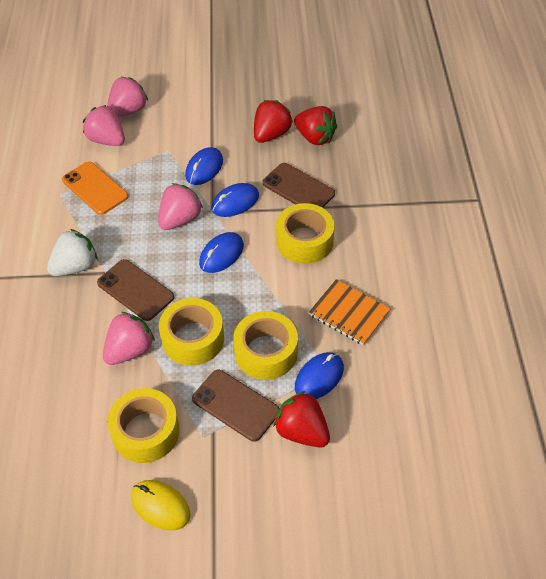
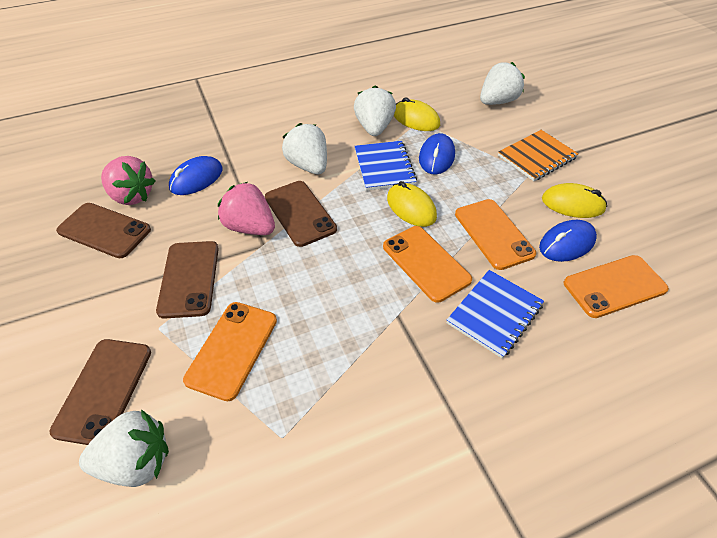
blue mouse: 4 -> 3
blue notebook: 0 -> 2
brown phone: 3 -> 4
orange phone: 1 -> 4
pink strawberry: 4 -> 2
red strawberry: 3 -> 0
white strawberry: 1 -> 4
yellow mouse: 1 -> 3
yellow tape: 4 -> 0

